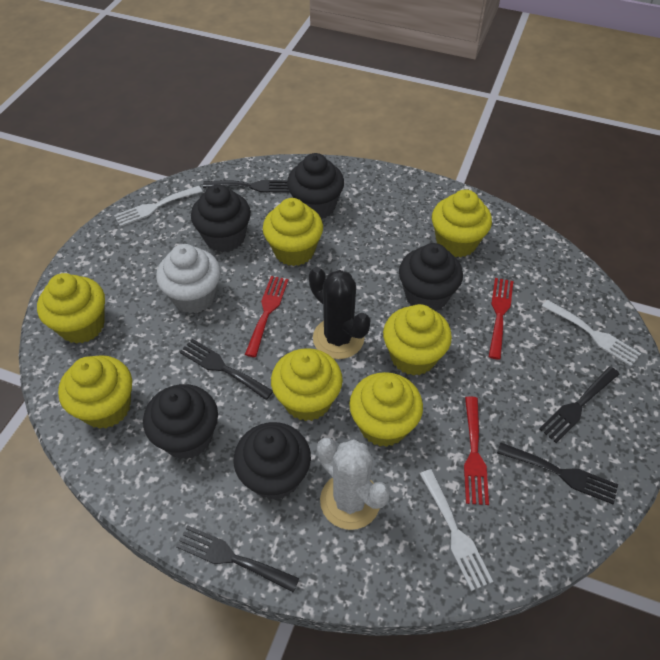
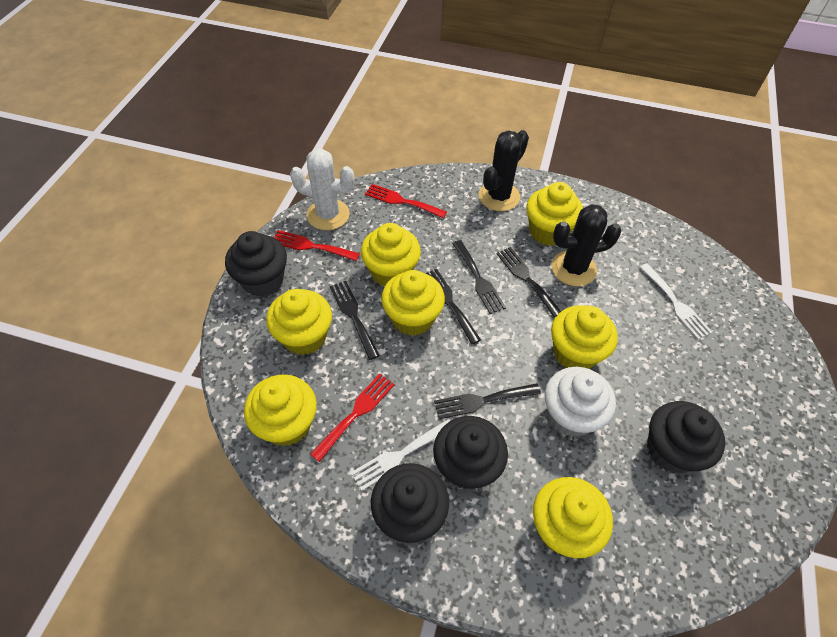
black cactus: 1 -> 2
black cupcake: 5 -> 4
white fork: 3 -> 2

